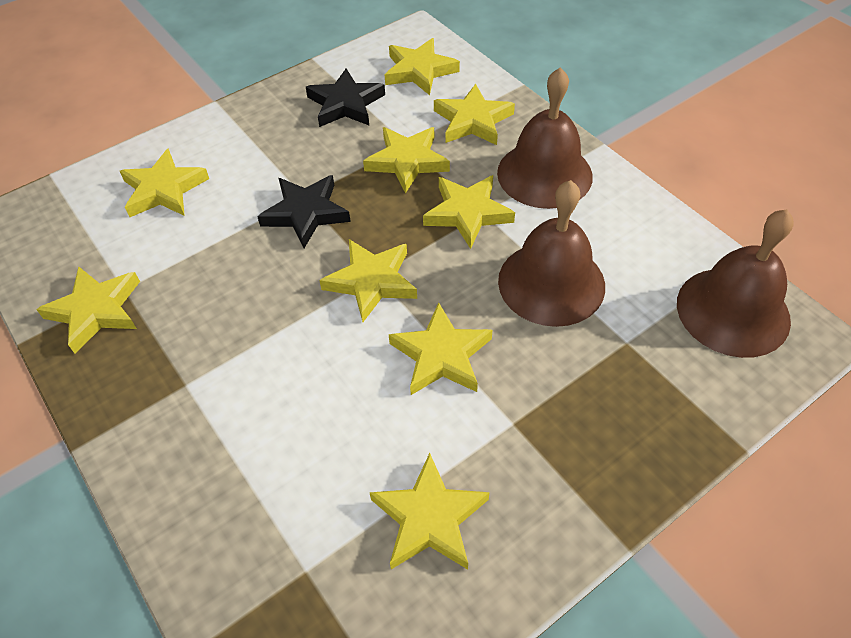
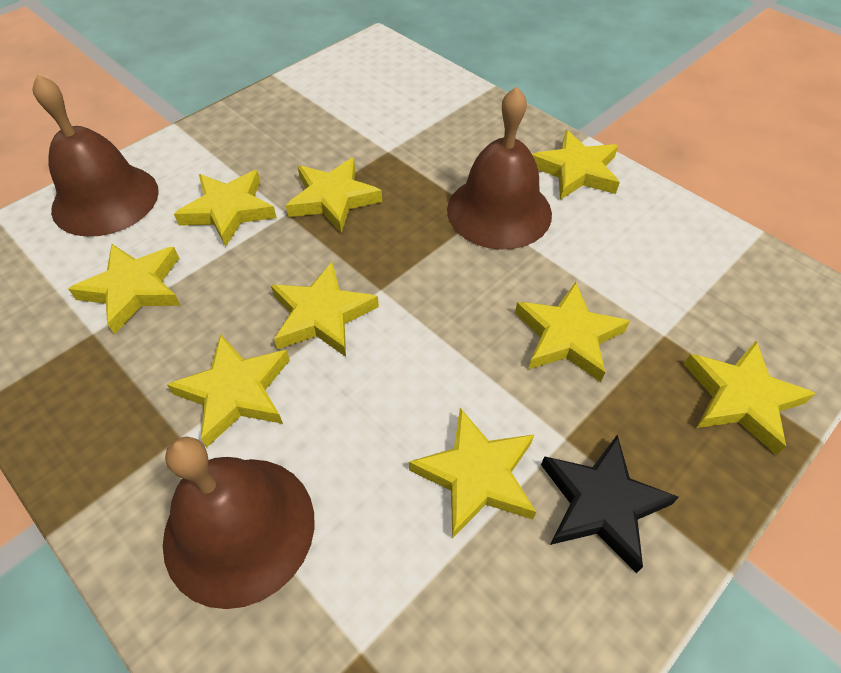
black star: 2 -> 1

